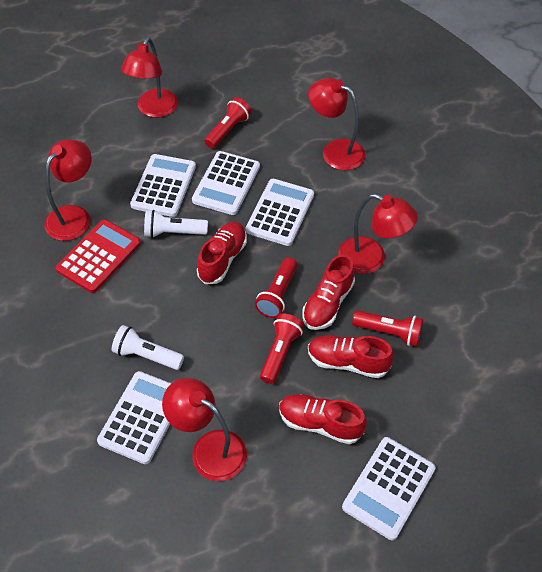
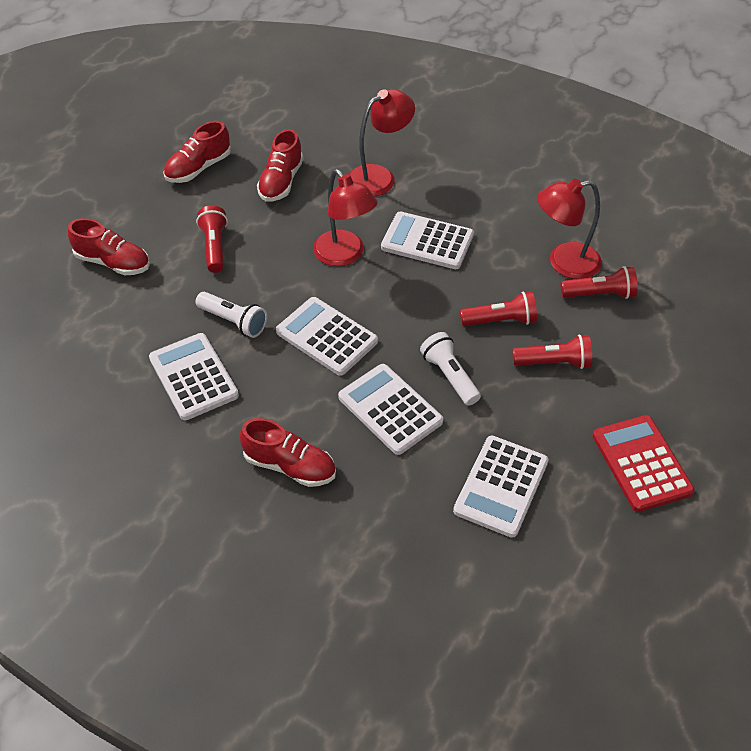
red lamp: 5 -> 3

